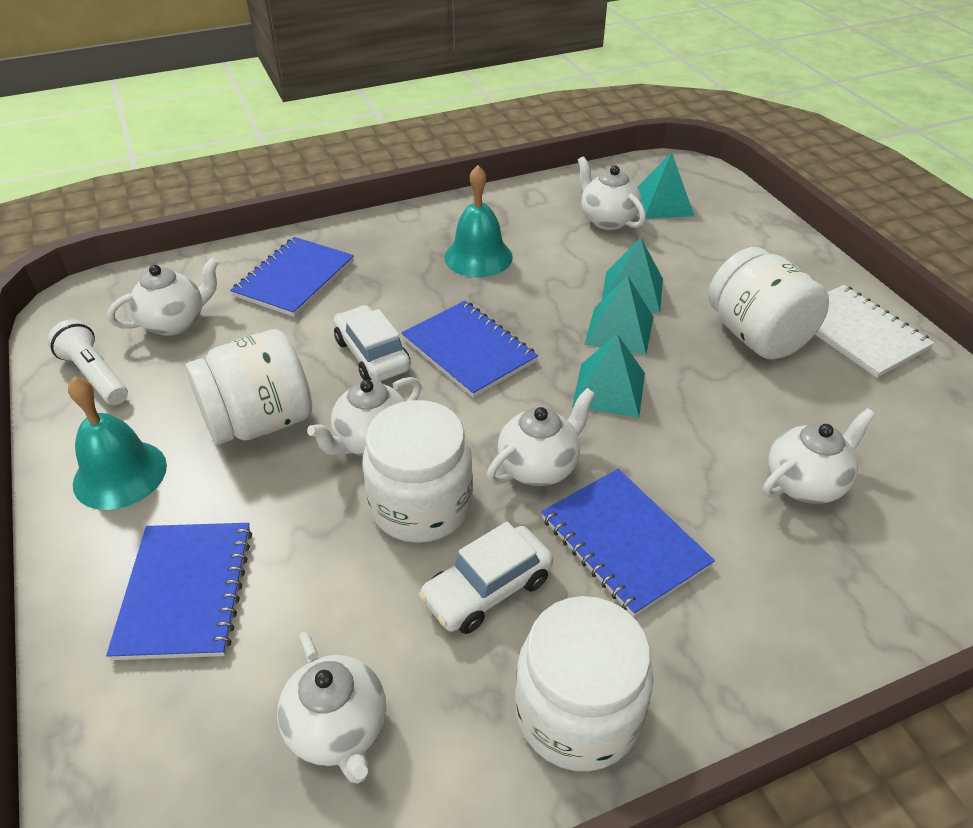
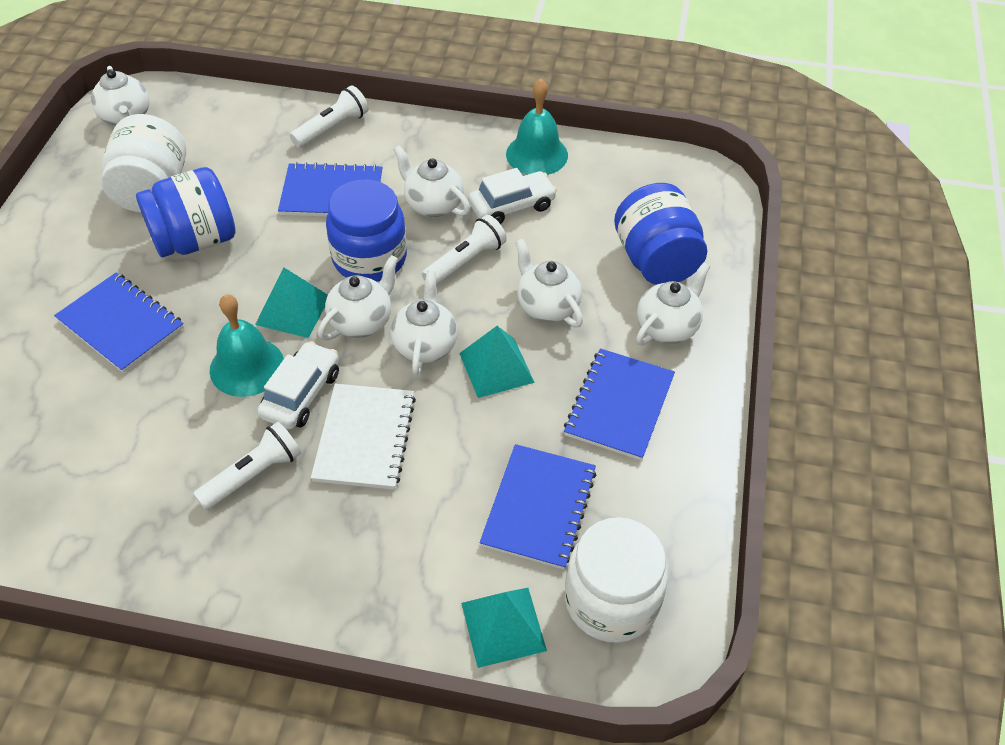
blue jar: 0 -> 3
turquoise pyramid: 4 -> 3
white flashlight: 1 -> 3
white jar: 4 -> 2

